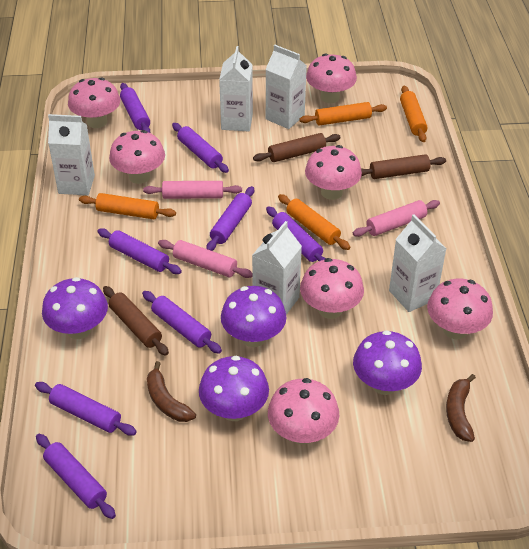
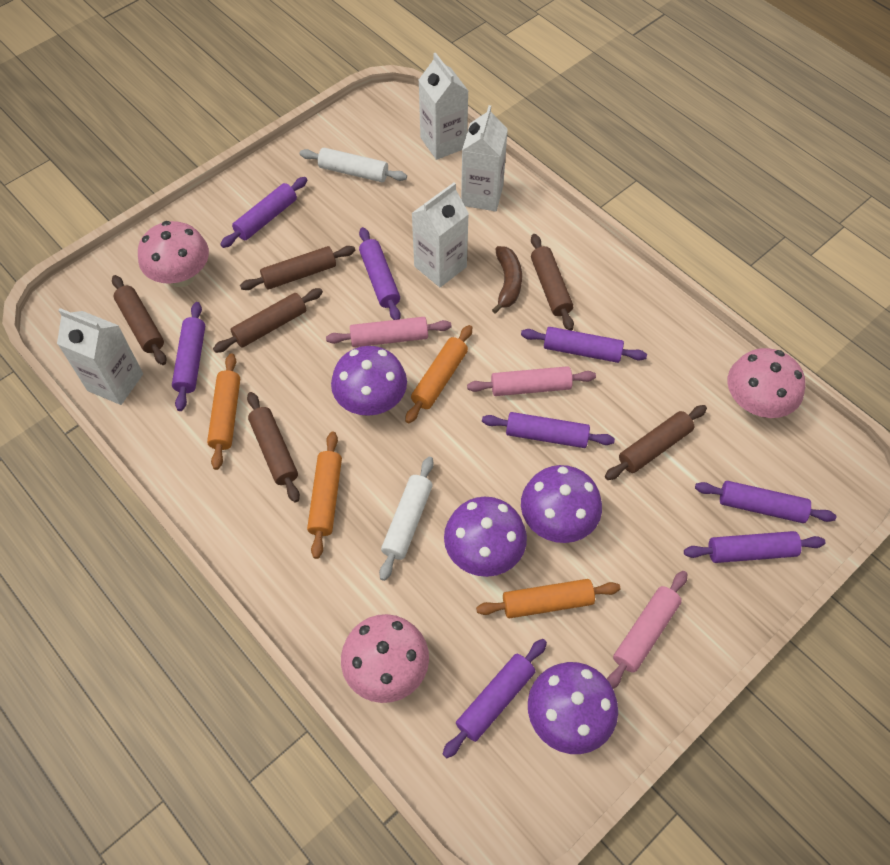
brown banana: 2 -> 1
brown rolling pin: 3 -> 6
pink mushroom: 7 -> 3
white carton: 5 -> 4
white rolling pin: 0 -> 2

